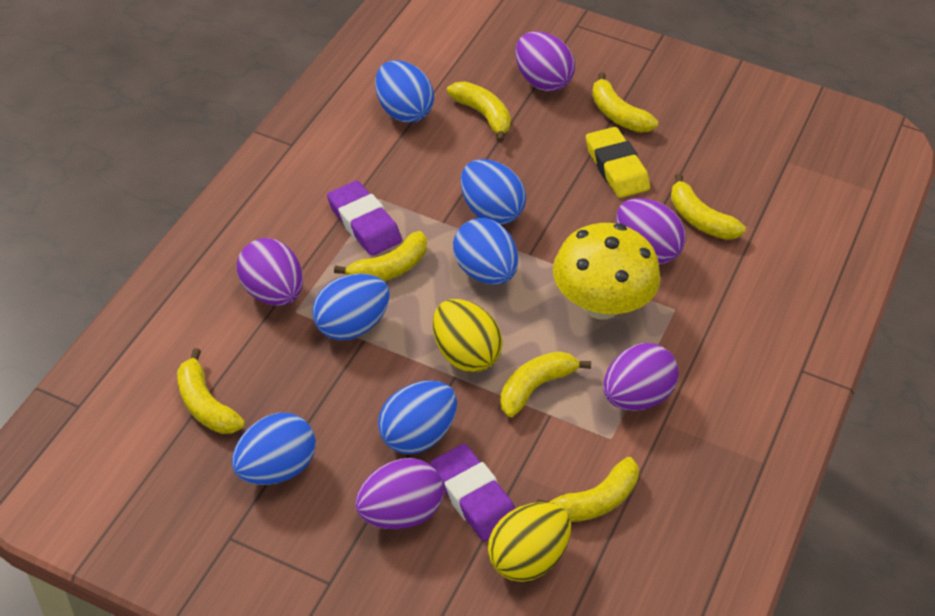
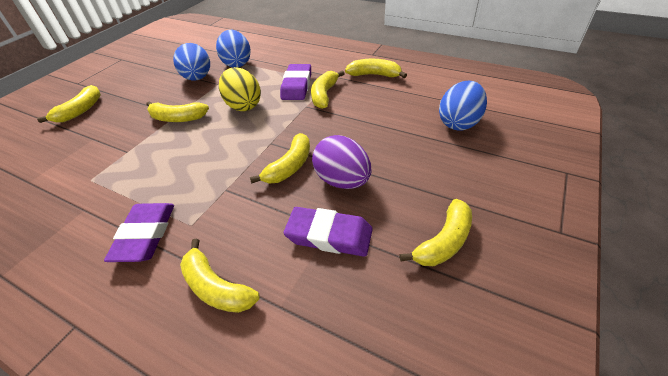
blue egg: 6 -> 3
purple egg: 5 -> 1
purple eraser: 2 -> 3
yellow egg: 2 -> 1
yellow eraser: 1 -> 0
yellow mushroom: 1 -> 0

